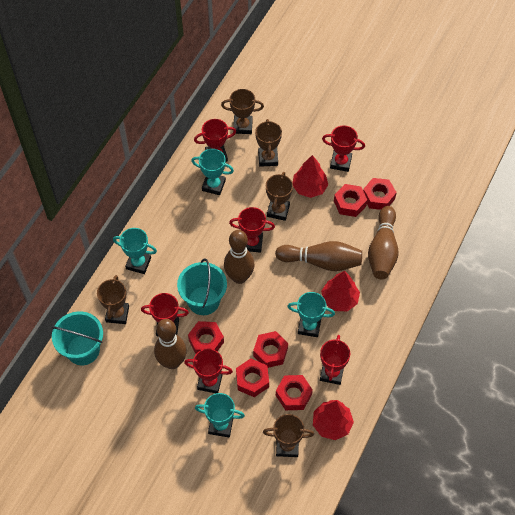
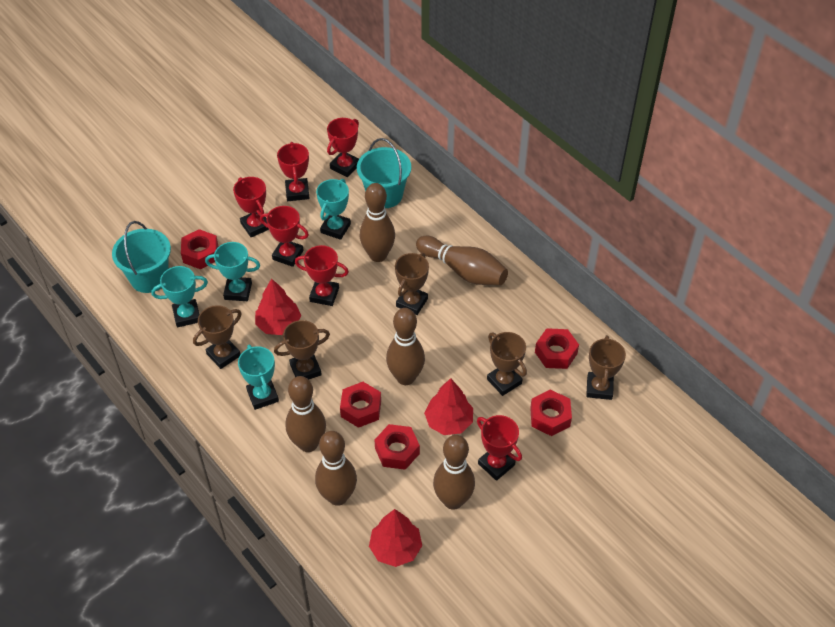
brown bowling pin: 4 -> 6
red nut: 6 -> 5

